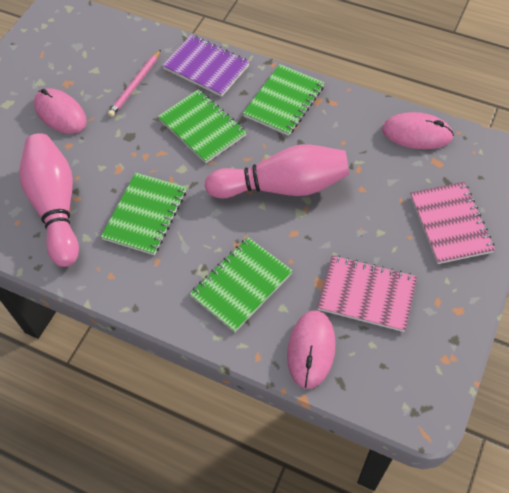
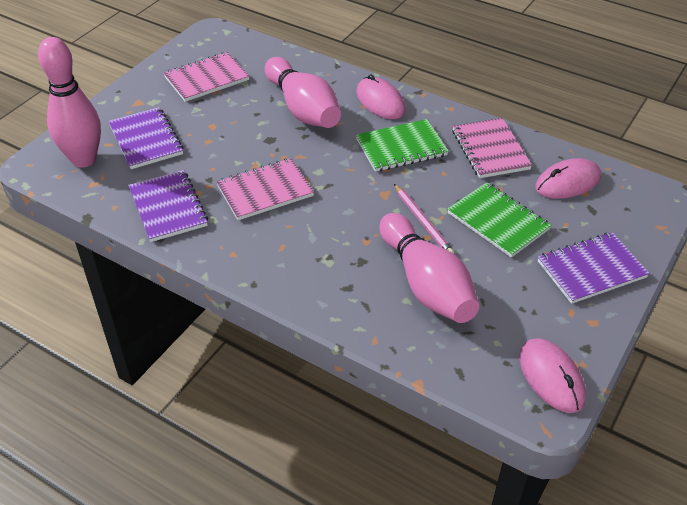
green notebook: 4 -> 2
pink bowling pin: 2 -> 3
pink notebook: 2 -> 3
purple notebook: 1 -> 3

